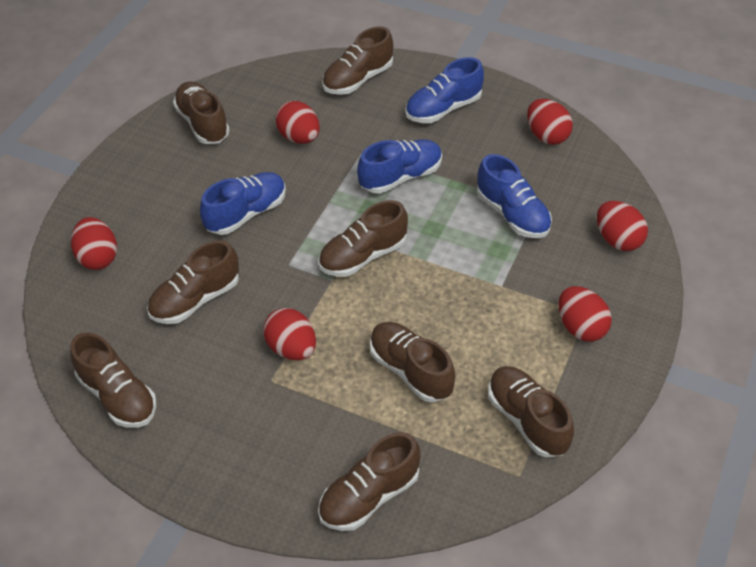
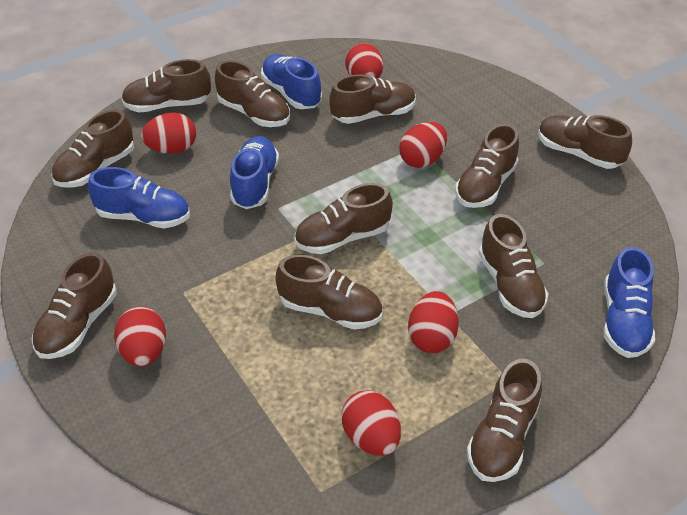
brown shoe: 8 -> 11

